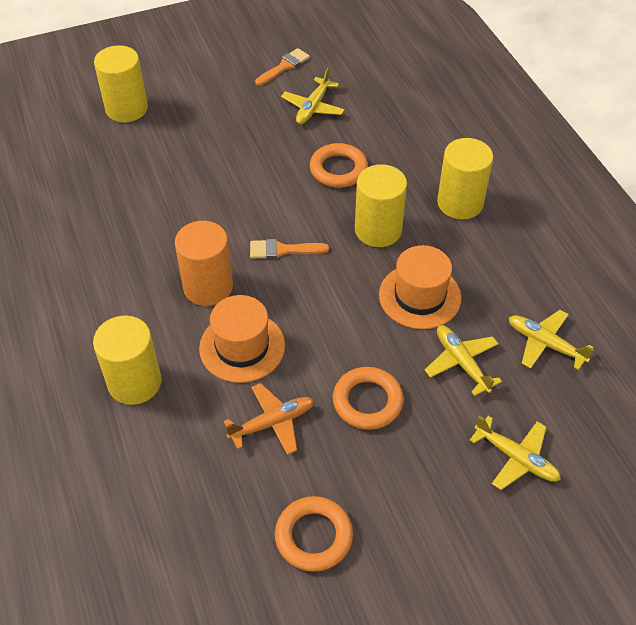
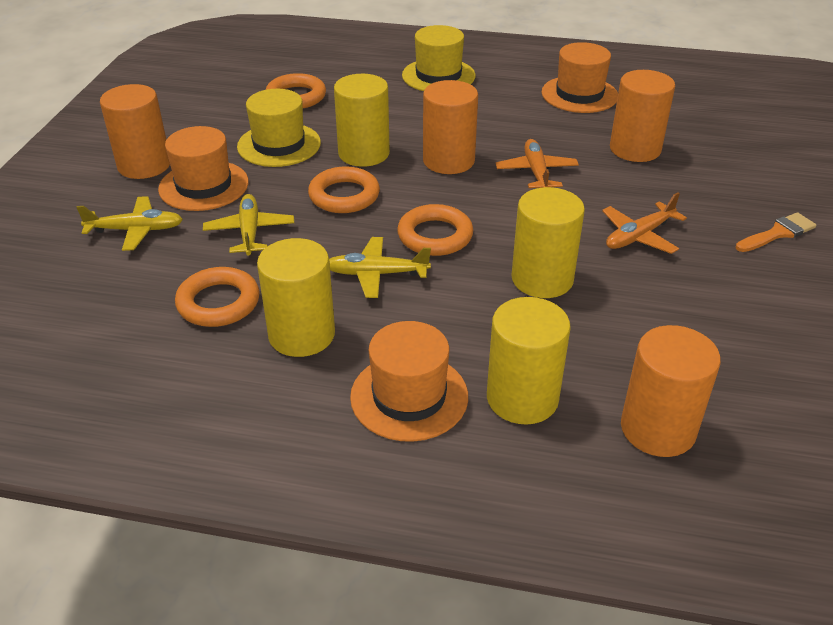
orange brush: 2 -> 1
orange cylinder: 1 -> 4
orange hat: 2 -> 3
orange plane: 1 -> 2
orange ring: 3 -> 4
yellow hat: 0 -> 2
yellow plane: 4 -> 3

